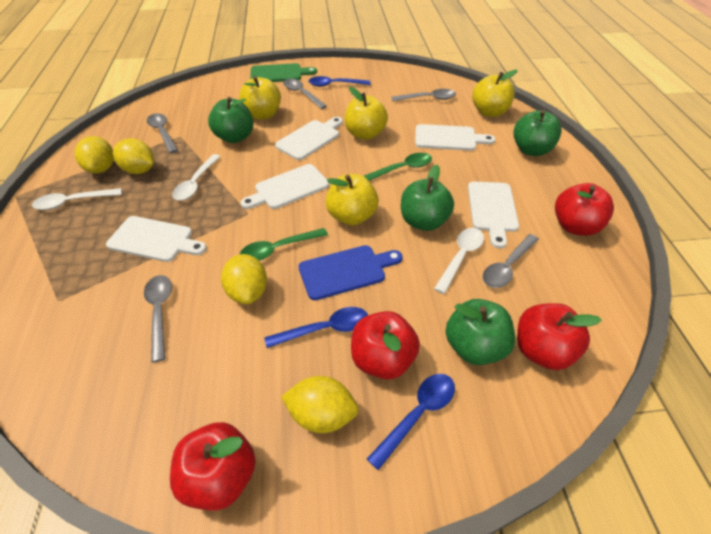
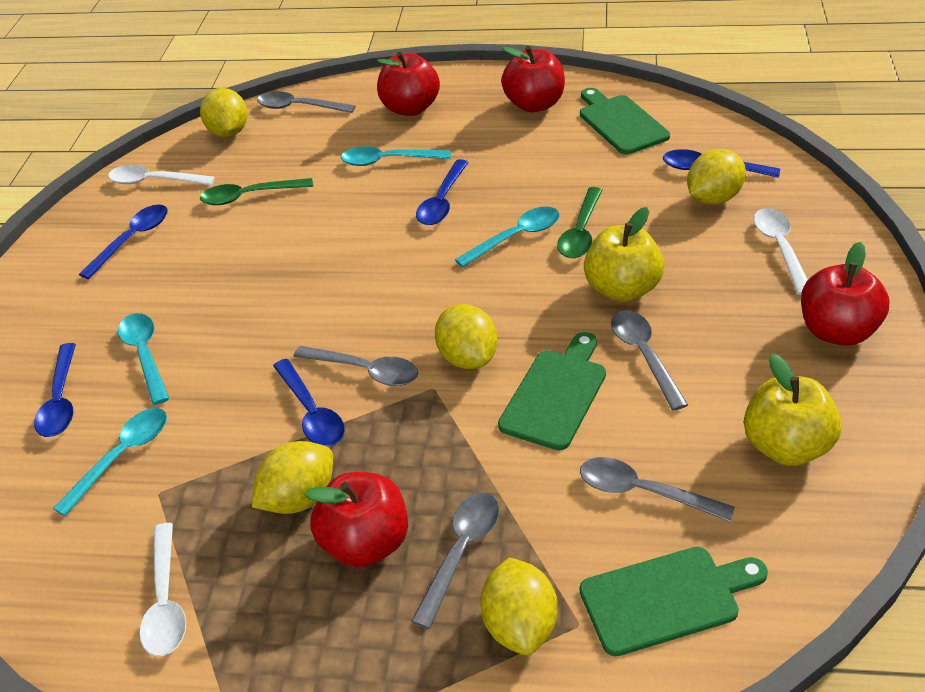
blue cutting board: 1 -> 0
blue spoon: 3 -> 5
green apple: 4 -> 0
green cutting board: 1 -> 3
turquoise spoon: 0 -> 4
white cutting board: 5 -> 0
yellow apple: 4 -> 2
yellow lemon: 4 -> 5

